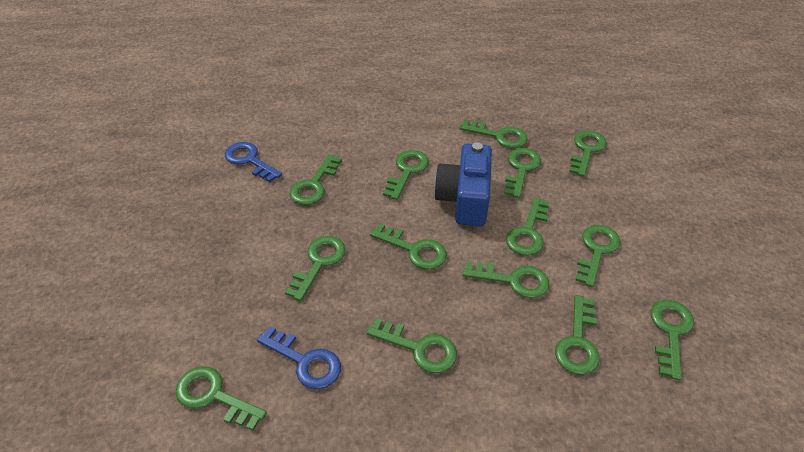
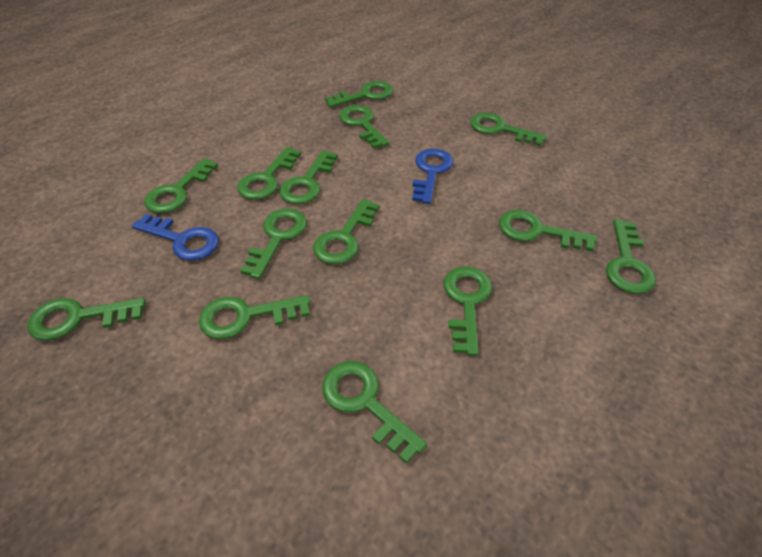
blue camera: 1 -> 0

